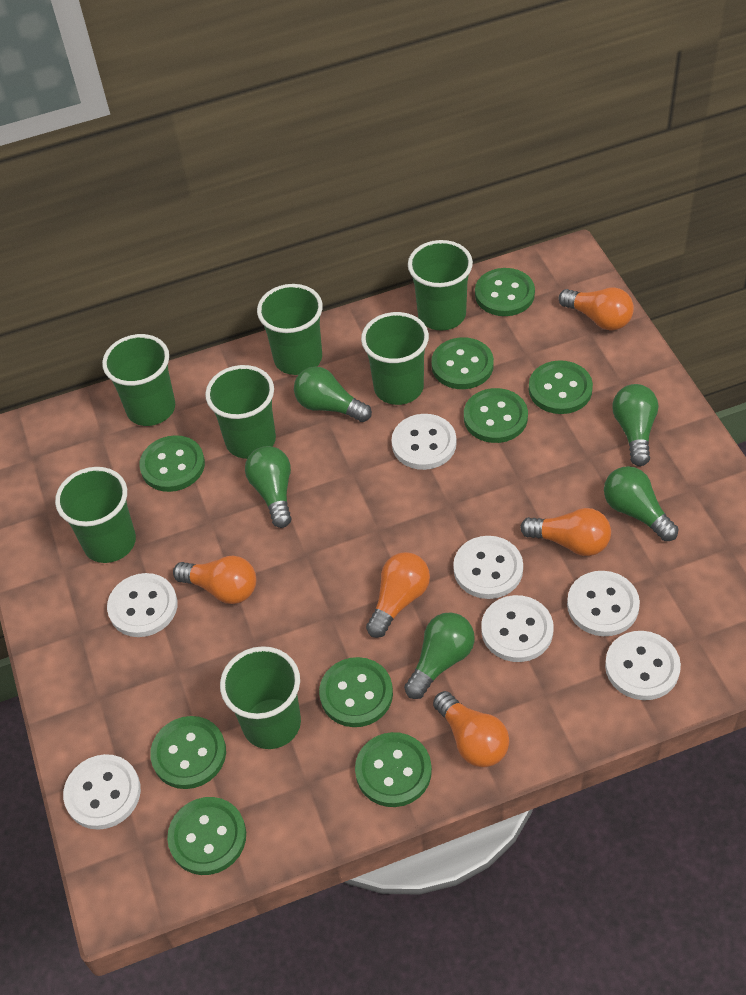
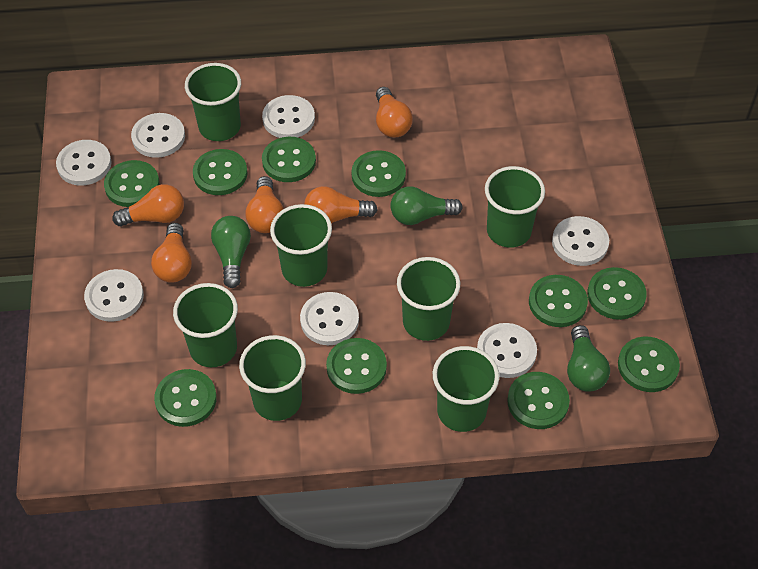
green button: 9 -> 10
green light bulb: 5 -> 3

